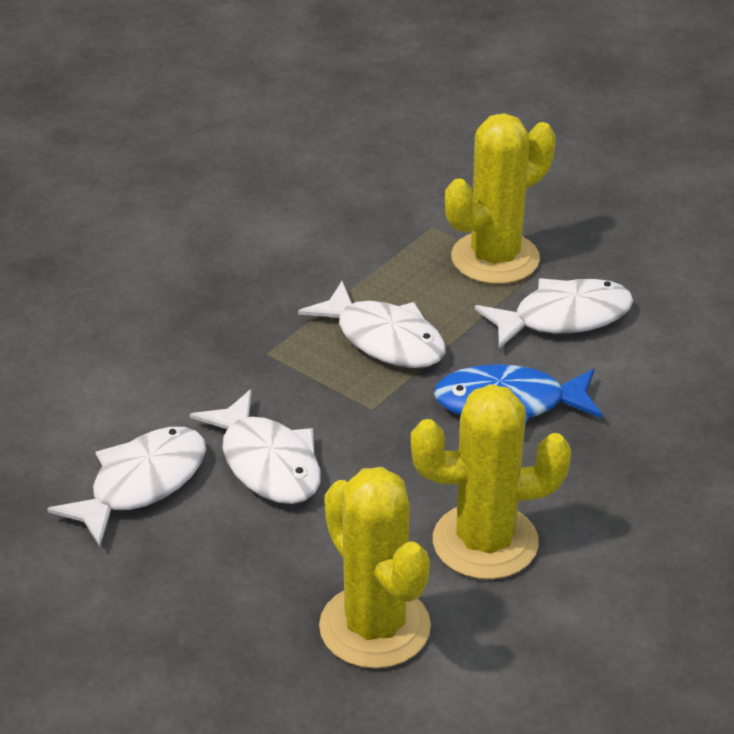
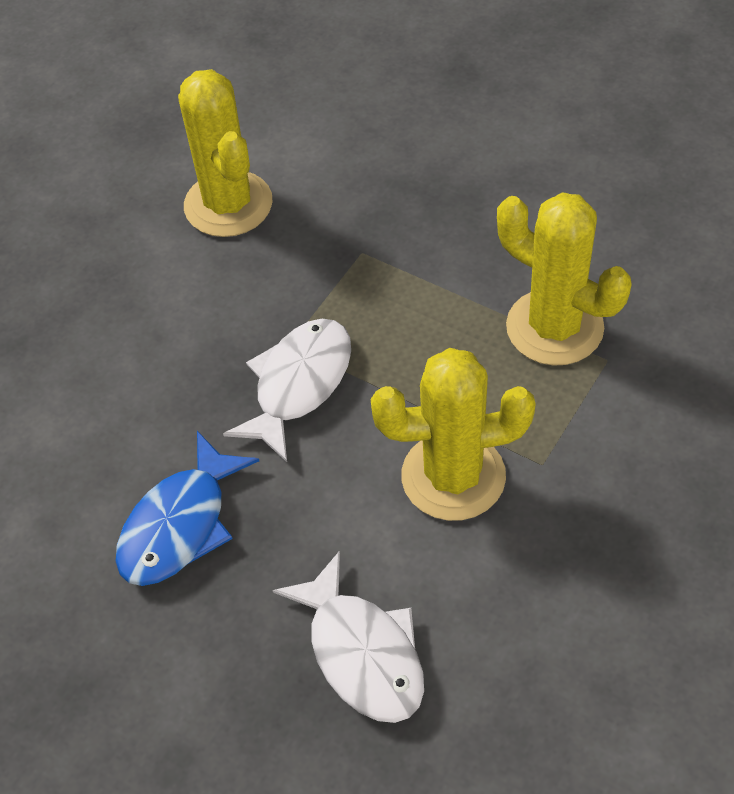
white fish: 4 -> 2

